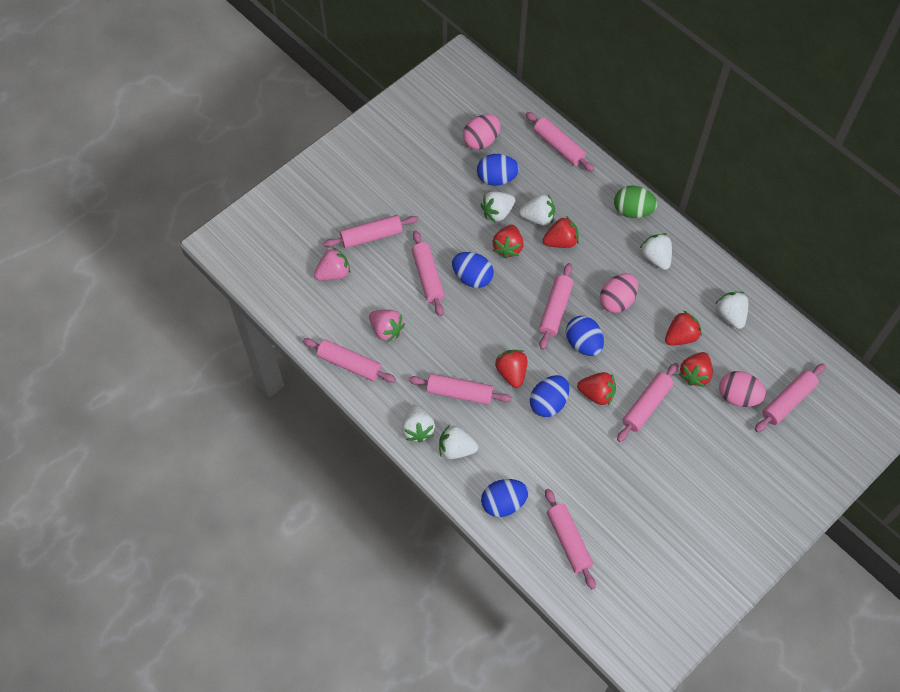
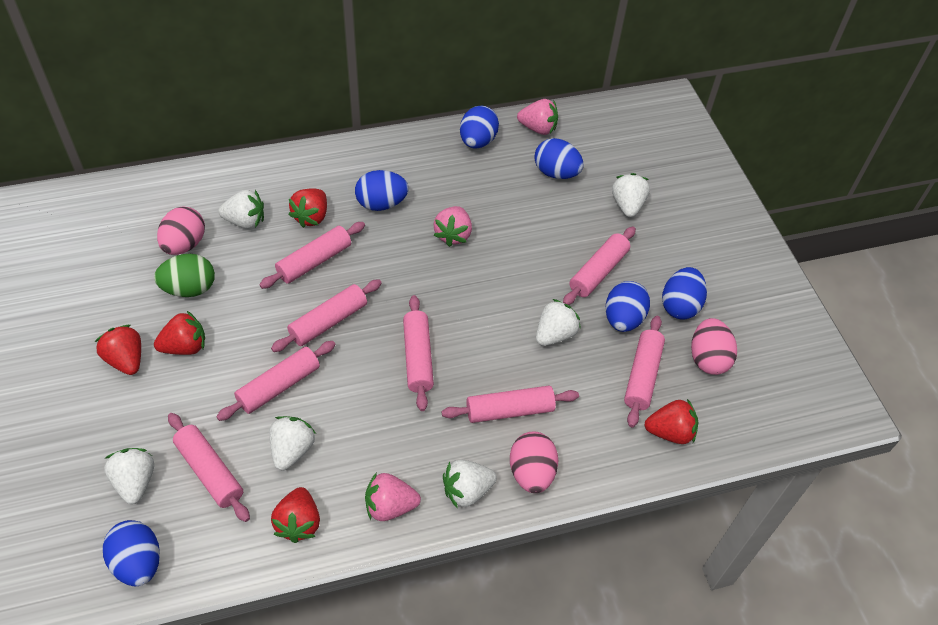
blue egg: 5 -> 6
pink rolling pin: 9 -> 8
pink strawberry: 2 -> 3
red strawberry: 6 -> 5

